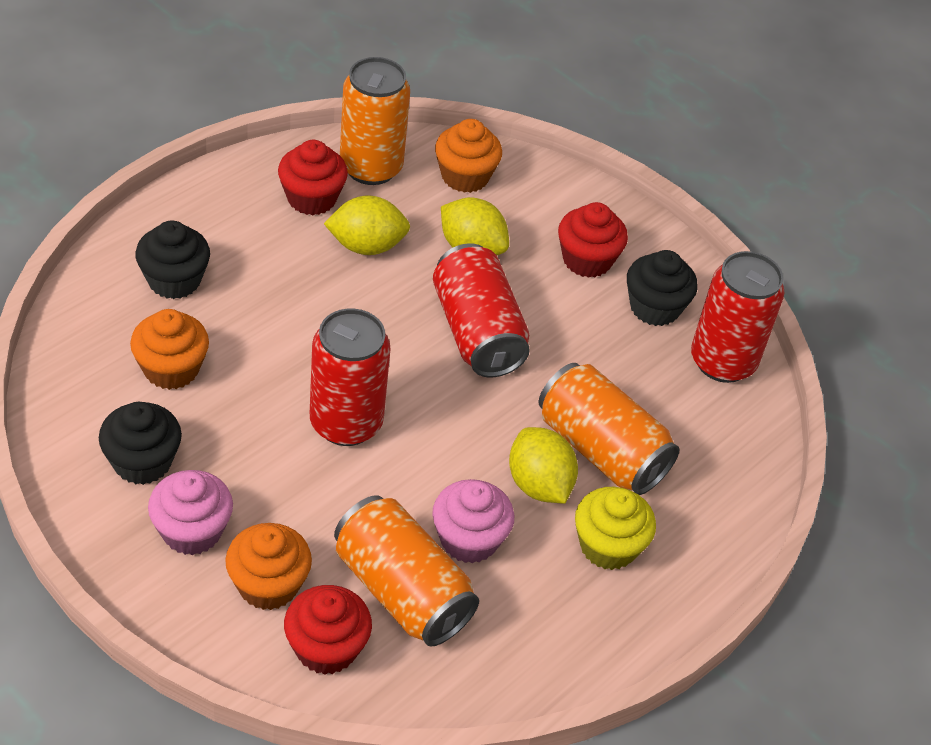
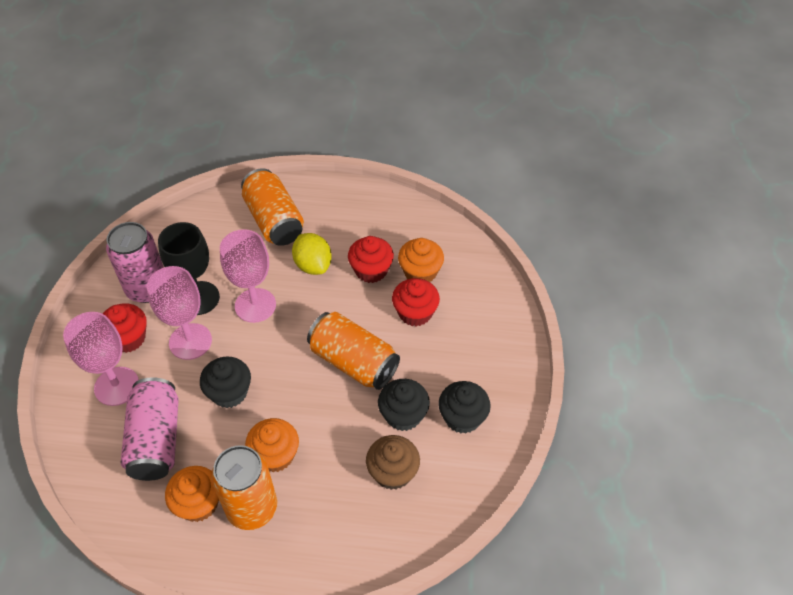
black goblet: 0 -> 1
brown cupcake: 0 -> 1
pink can: 0 -> 2
pink cupcake: 2 -> 0
pink goblet: 0 -> 3
red can: 3 -> 0
yellow cupcake: 1 -> 0
yellow lemon: 3 -> 1

